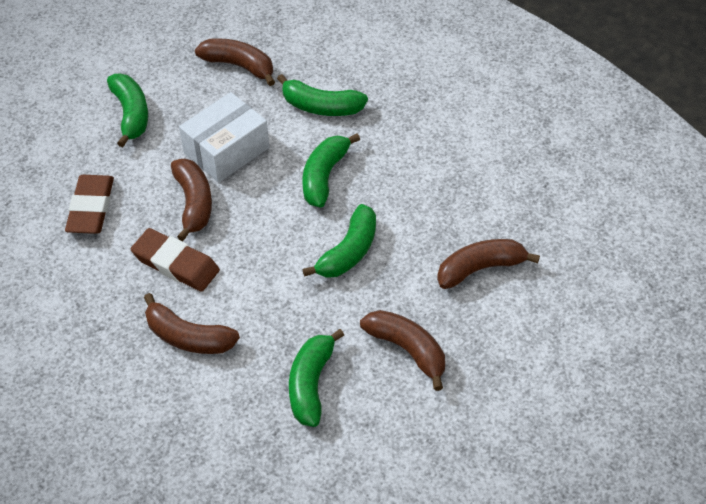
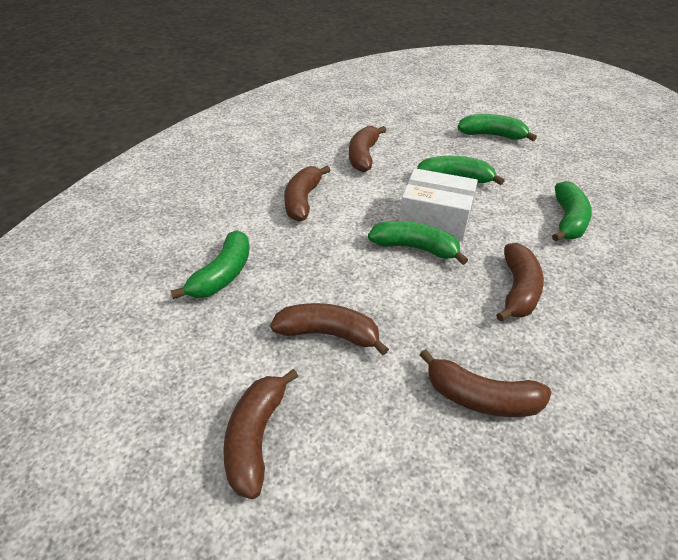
brown banana: 5 -> 6
brown eraser: 2 -> 0

